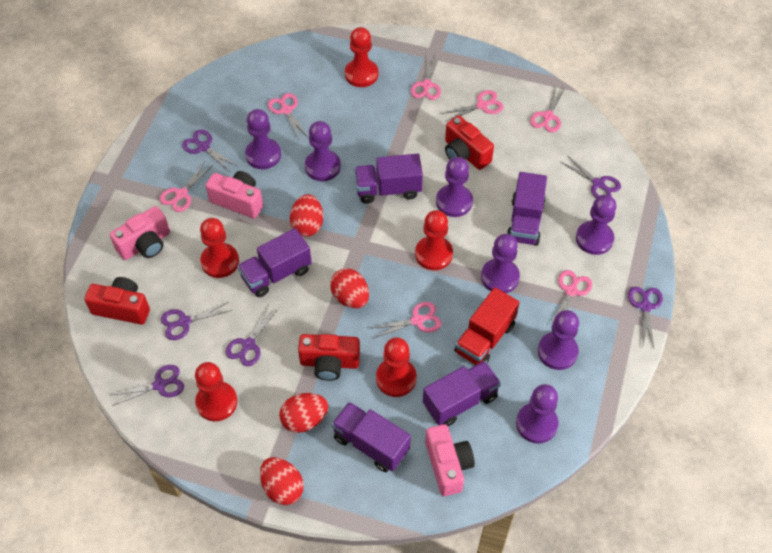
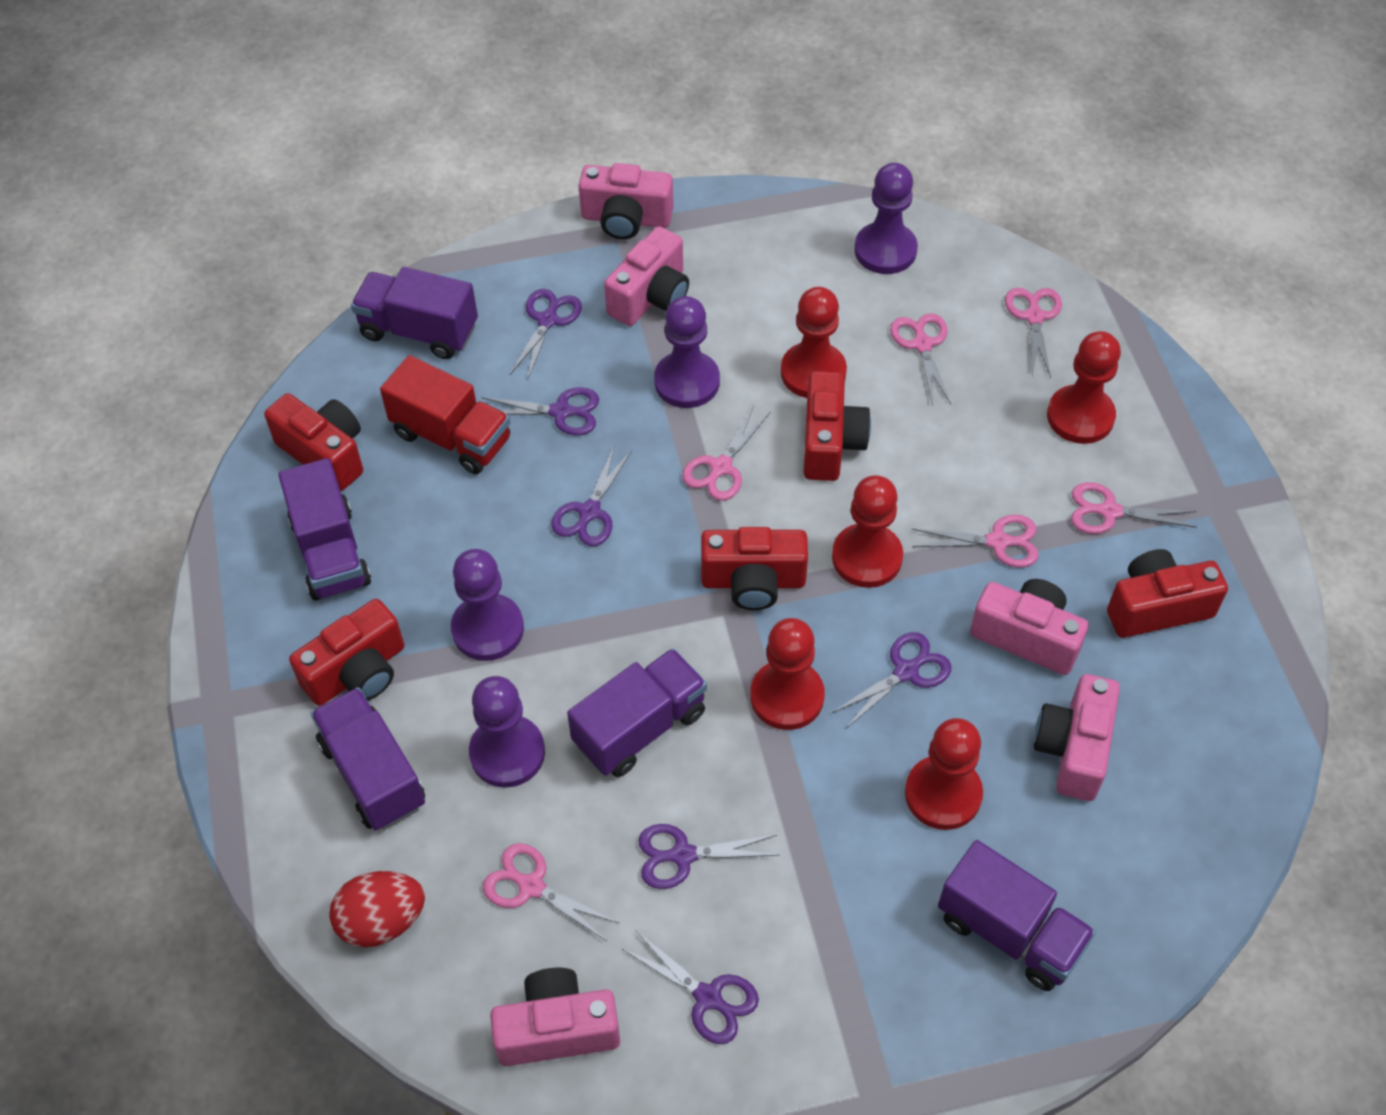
pink camera: 3 -> 5
pink scissors: 7 -> 6
purple pawn: 7 -> 4
red camera: 3 -> 5
red egg: 4 -> 1

